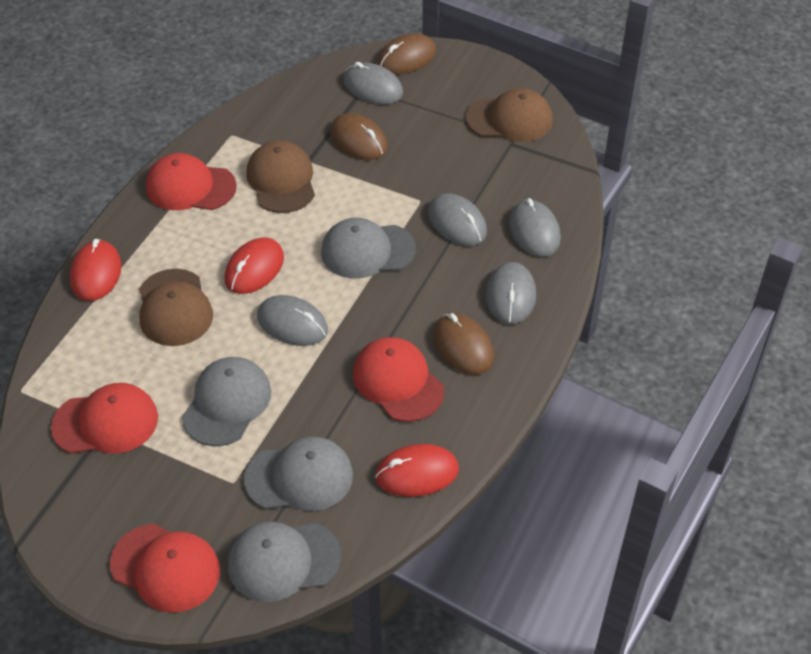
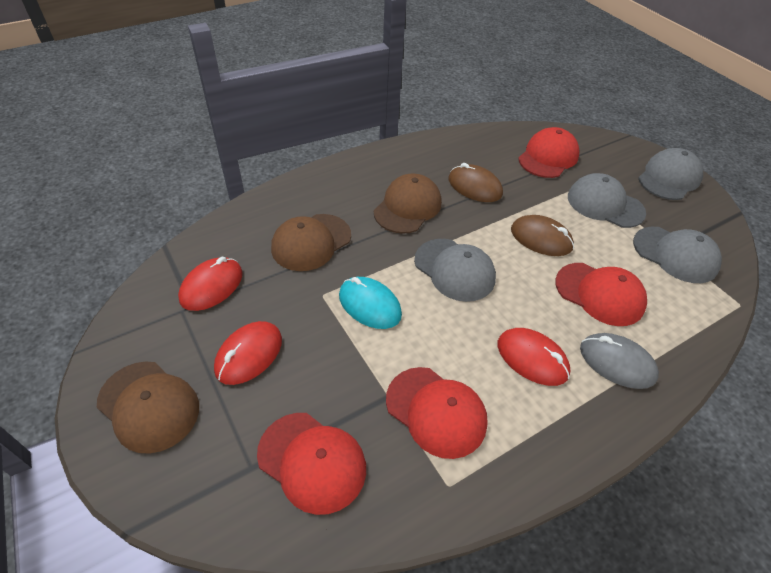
brown mouse: 3 -> 2
grey mouse: 5 -> 1
turquoise mouse: 0 -> 1

